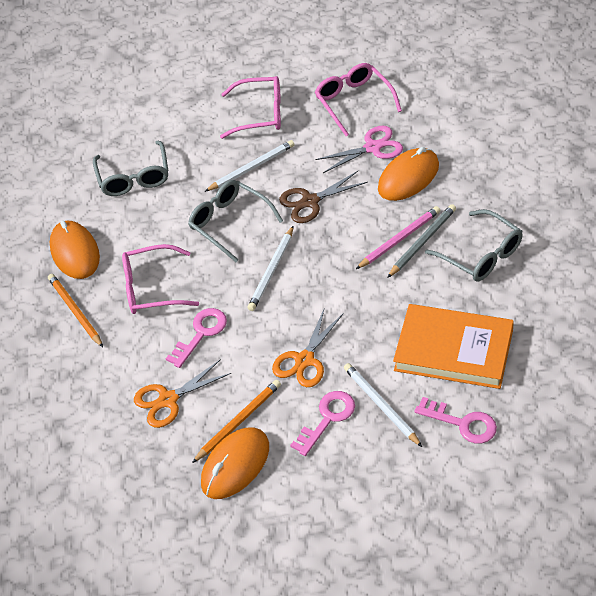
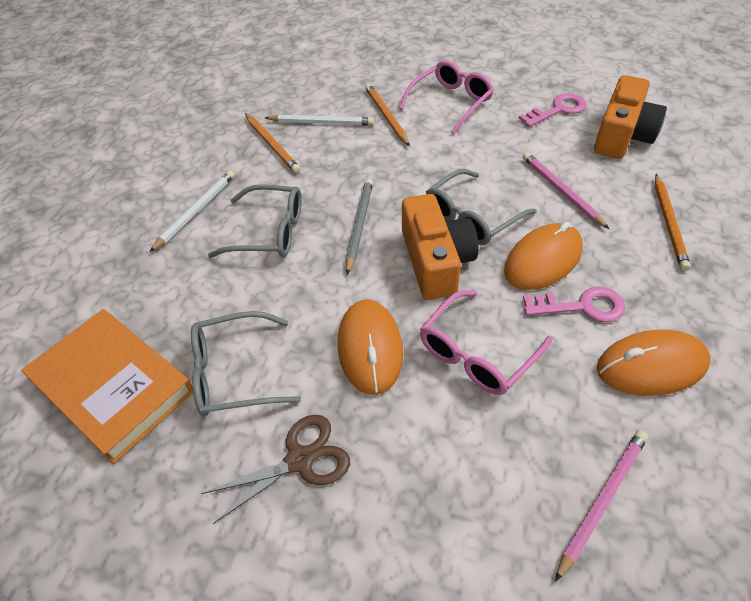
orange camera: 0 -> 2
orange pencil: 2 -> 3
orange scissors: 2 -> 0
pink glasses: 3 -> 2
pink key: 3 -> 2
pink pencil: 1 -> 2
pink scissors: 1 -> 0
white pencil: 3 -> 2

